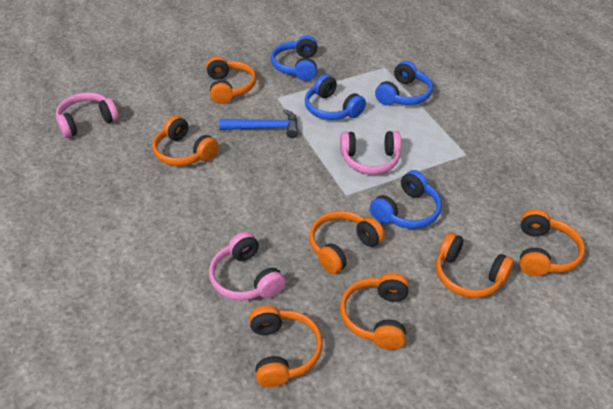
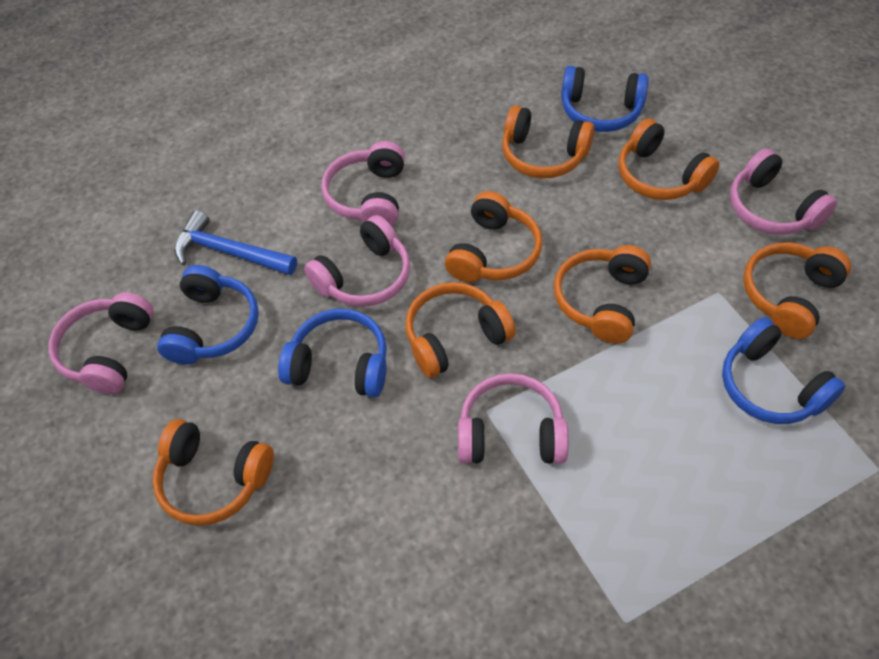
pink headphones: 3 -> 5

